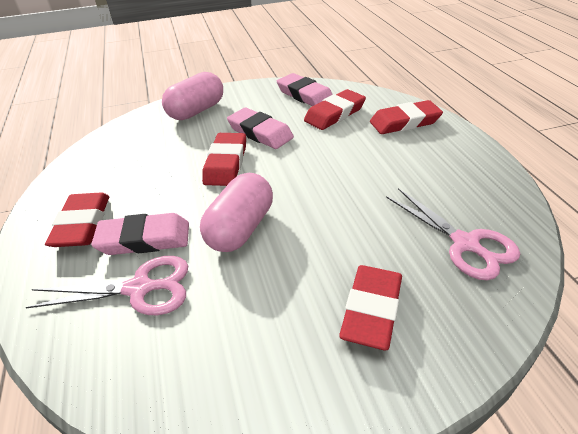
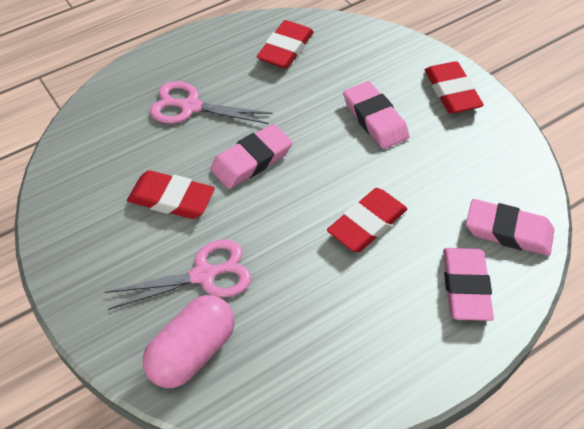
pink capsule: 2 -> 1
pink eraser: 3 -> 4
red eraser: 5 -> 4

